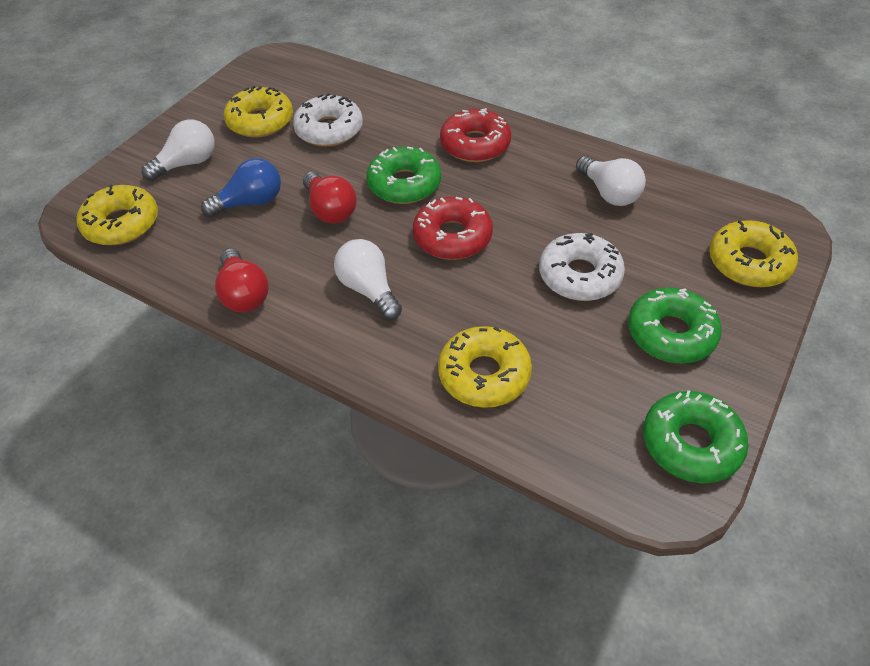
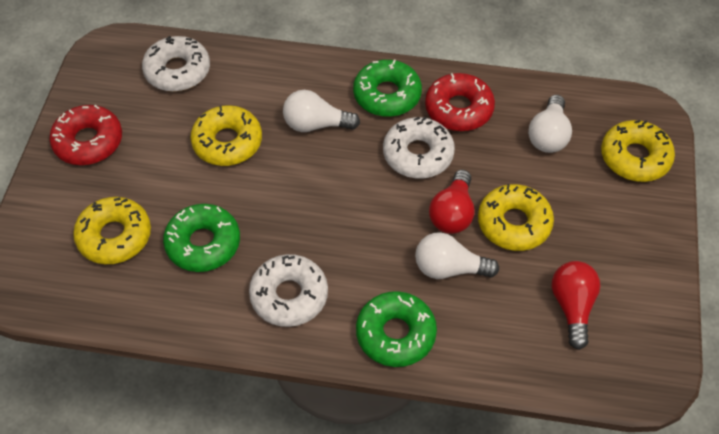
blue light bulb: 1 -> 0
white donut: 2 -> 3

